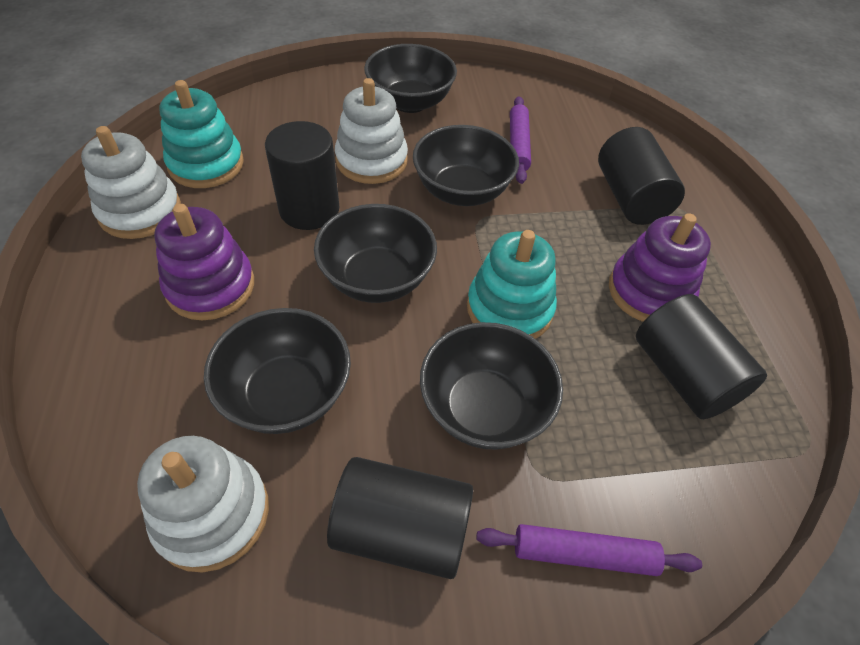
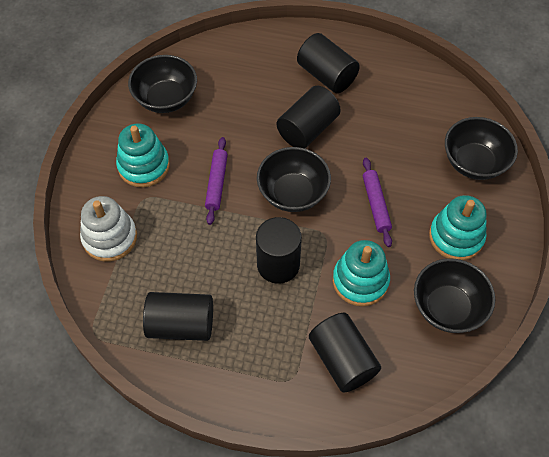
black bowl: 5 -> 4
black cylinder: 4 -> 5
purple stacking toy: 2 -> 0
turquoise stacking toy: 2 -> 3
white stacking toy: 3 -> 1

